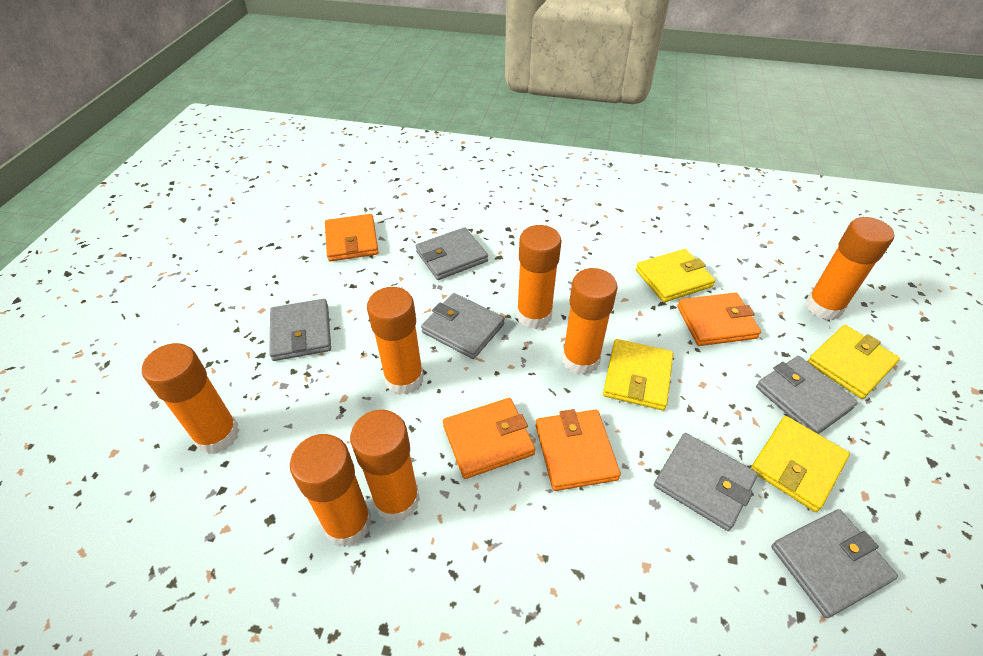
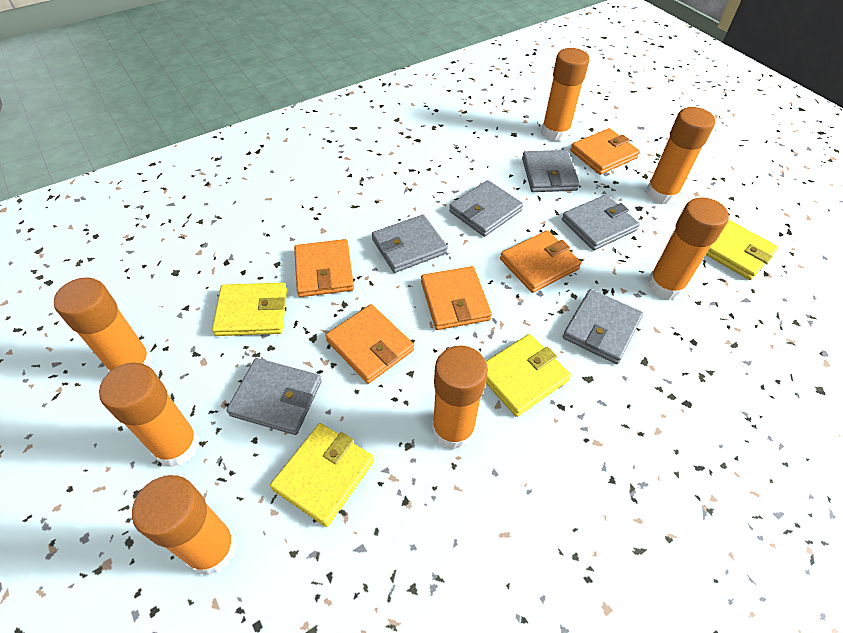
orange wallet: 4 -> 5

